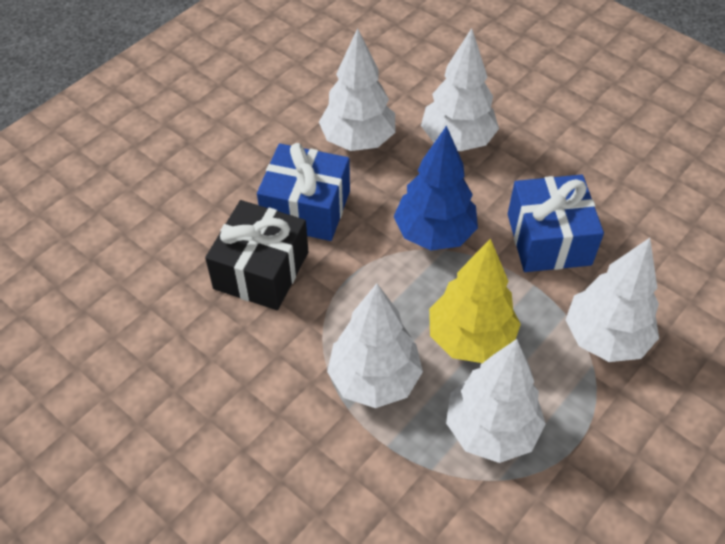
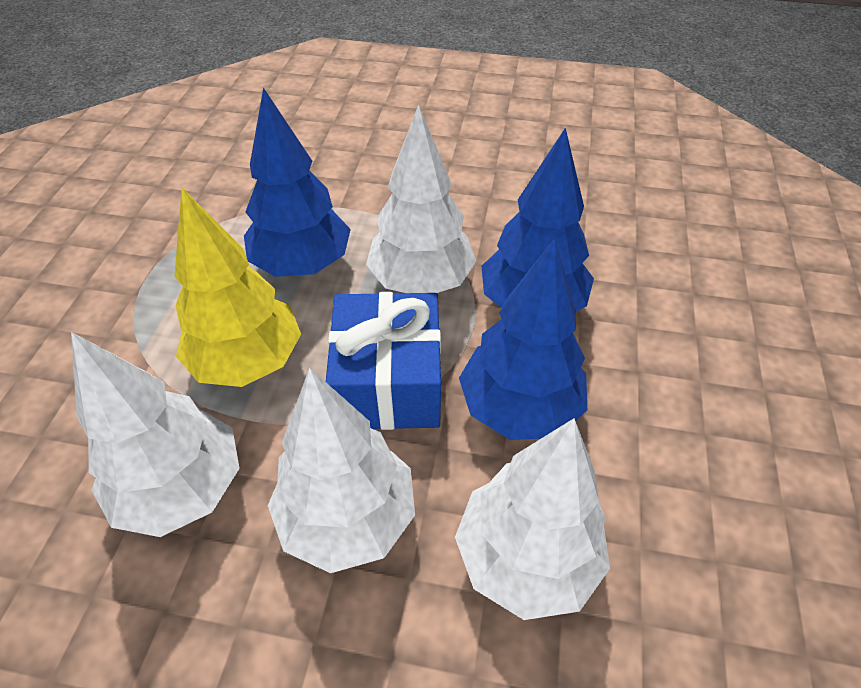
black gift: 1 -> 0
blue gift: 2 -> 1
blue tree: 1 -> 3
white tree: 5 -> 4

